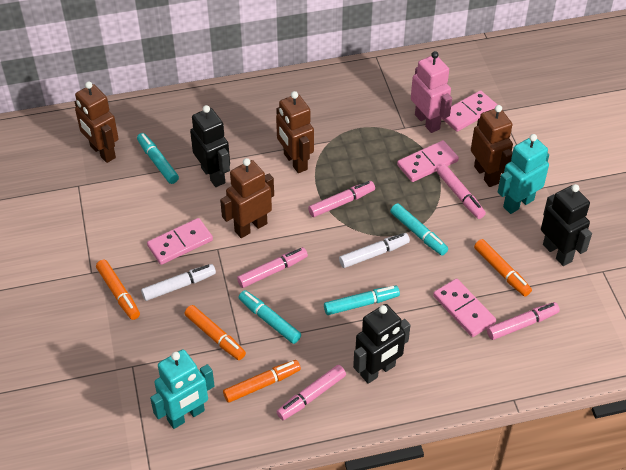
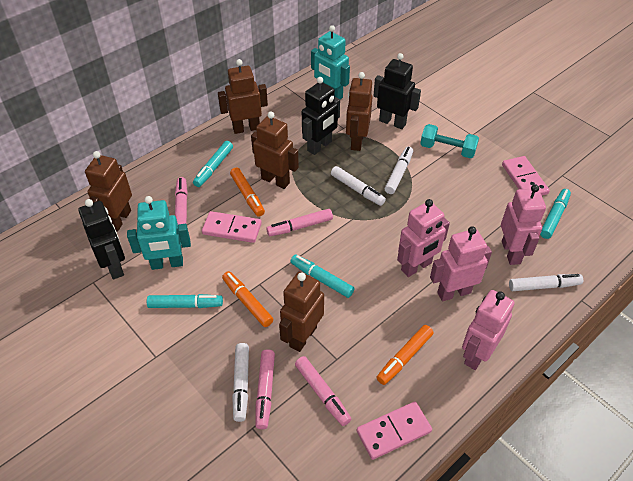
brown robot: 4 -> 5
orange marker: 4 -> 3
pink domino: 4 -> 3
pink marker: 5 -> 4
pink robot: 1 -> 4
turquoise dumbbell: 0 -> 1
white marker: 2 -> 4

